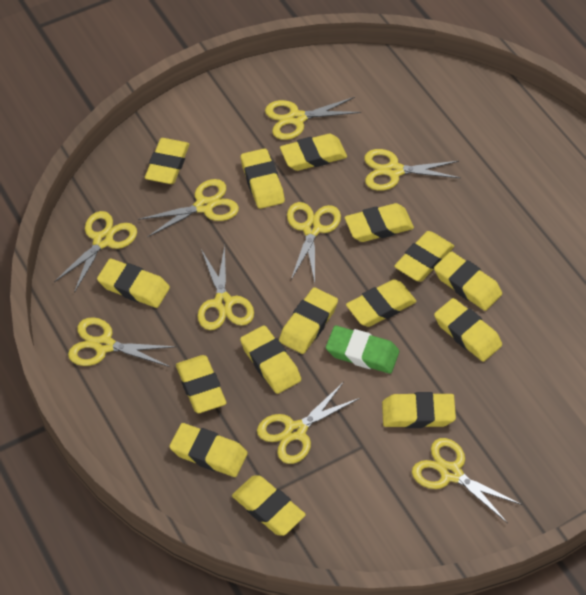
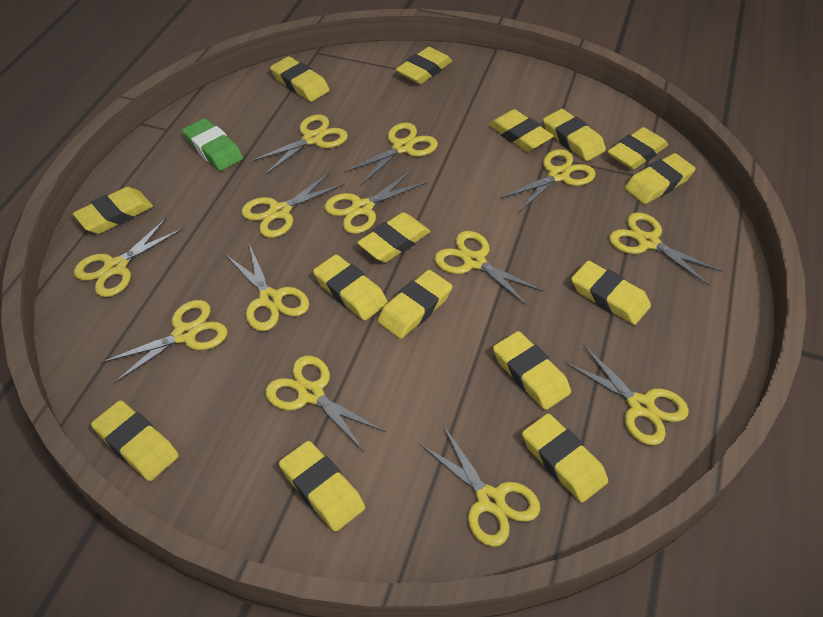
yellow scissors: 9 -> 13

